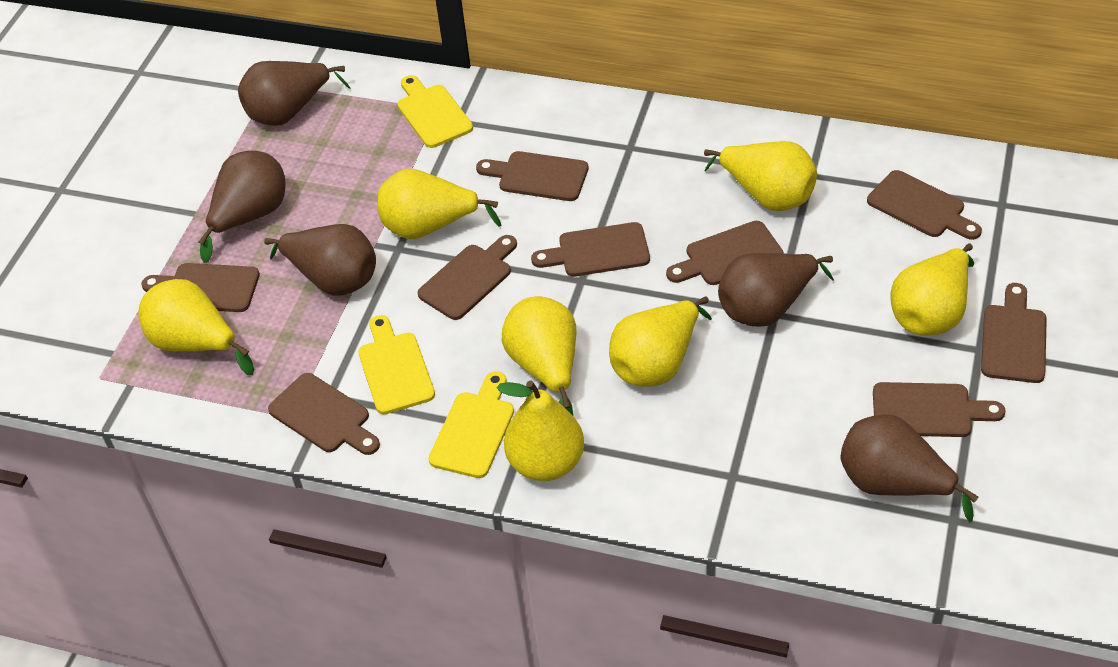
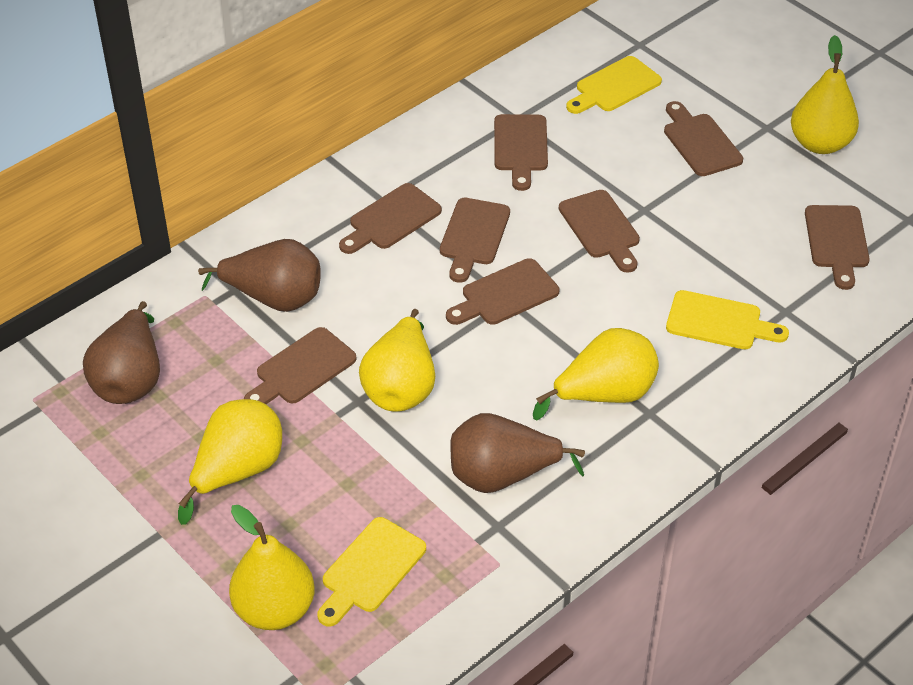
brown cutting board: 9 -> 8
brown pear: 5 -> 3
yellow pear: 7 -> 5

